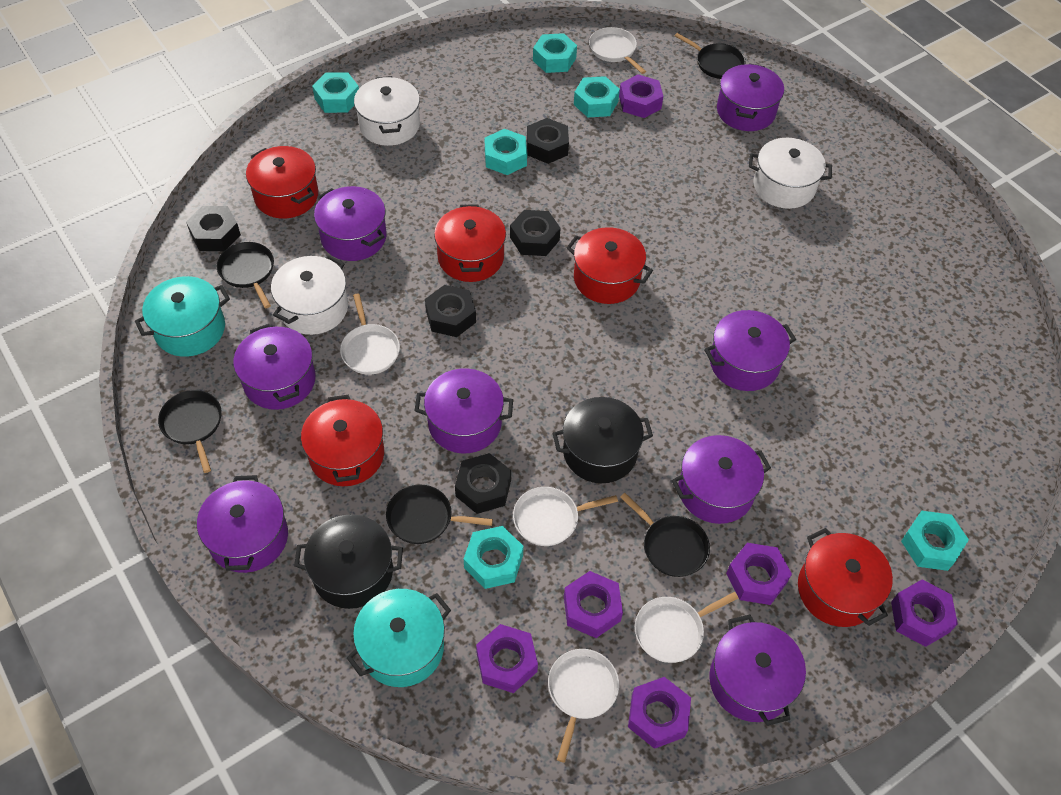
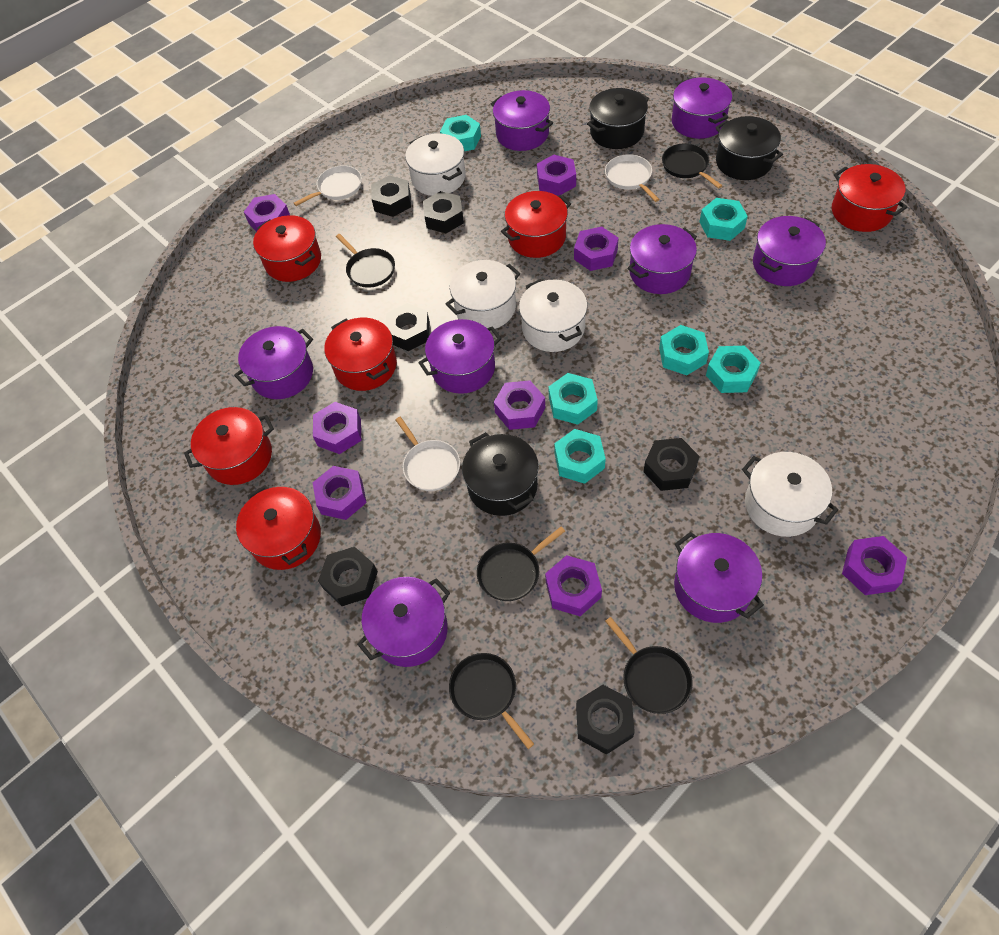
black nut: 5 -> 6
black pot: 2 -> 3
purple nut: 6 -> 8
red pot: 5 -> 6
turquoise pot: 2 -> 0
white pan: 5 -> 3
white pot: 3 -> 4

